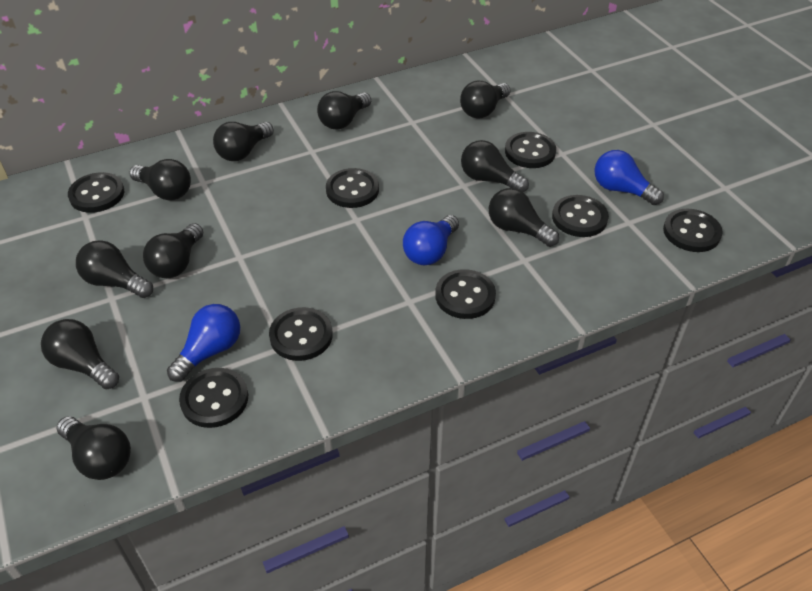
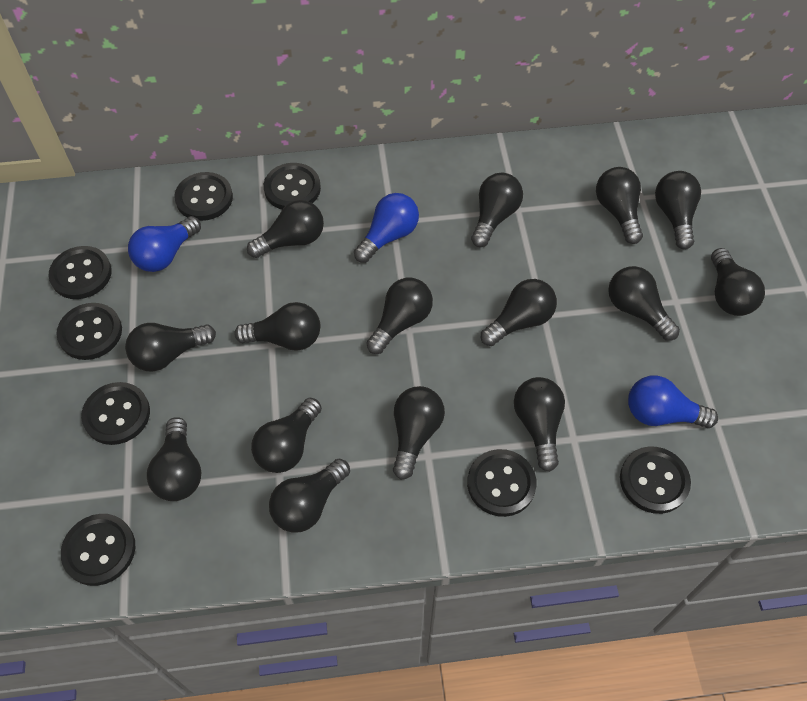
black light bulb: 10 -> 15

